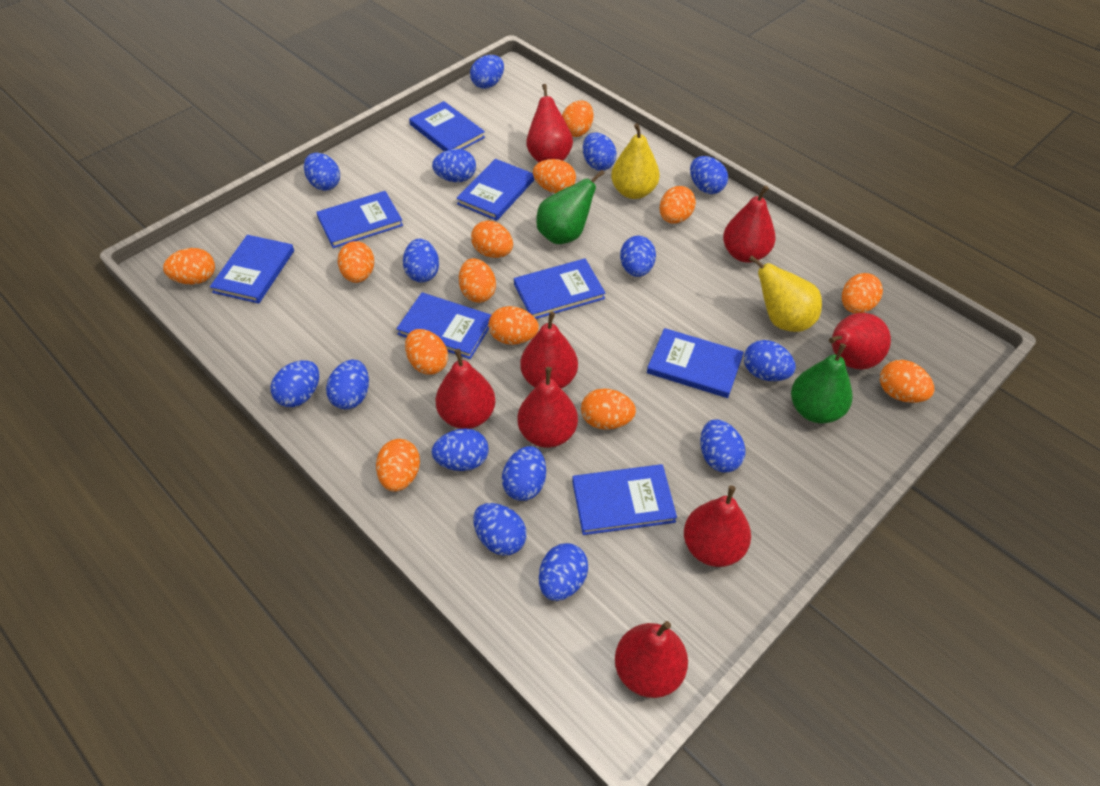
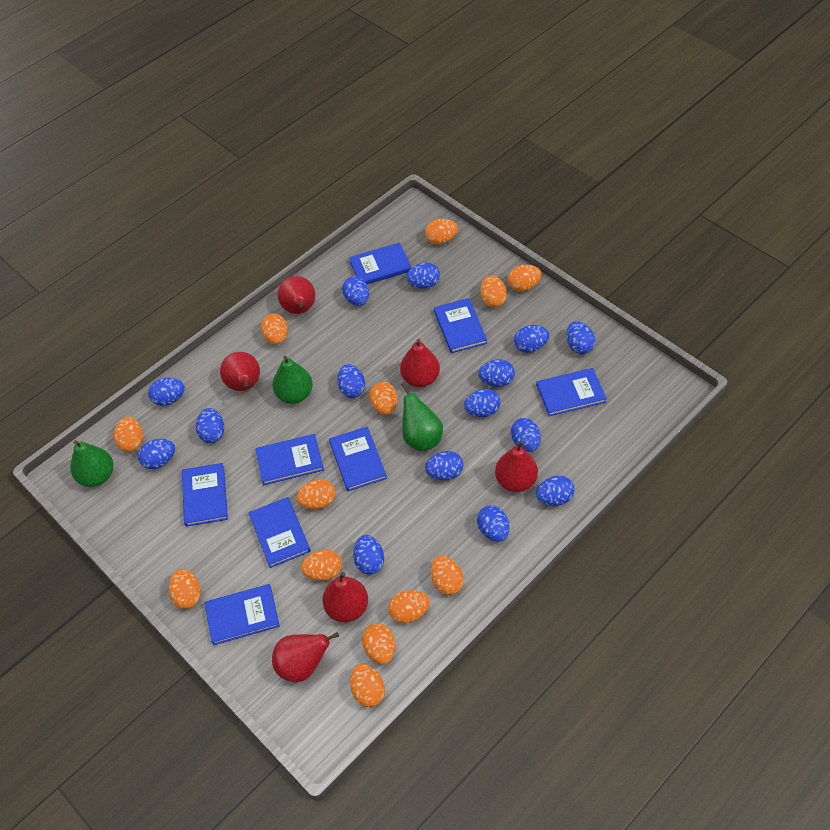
green pear: 2 -> 3
red pear: 8 -> 6
yellow pear: 2 -> 0

